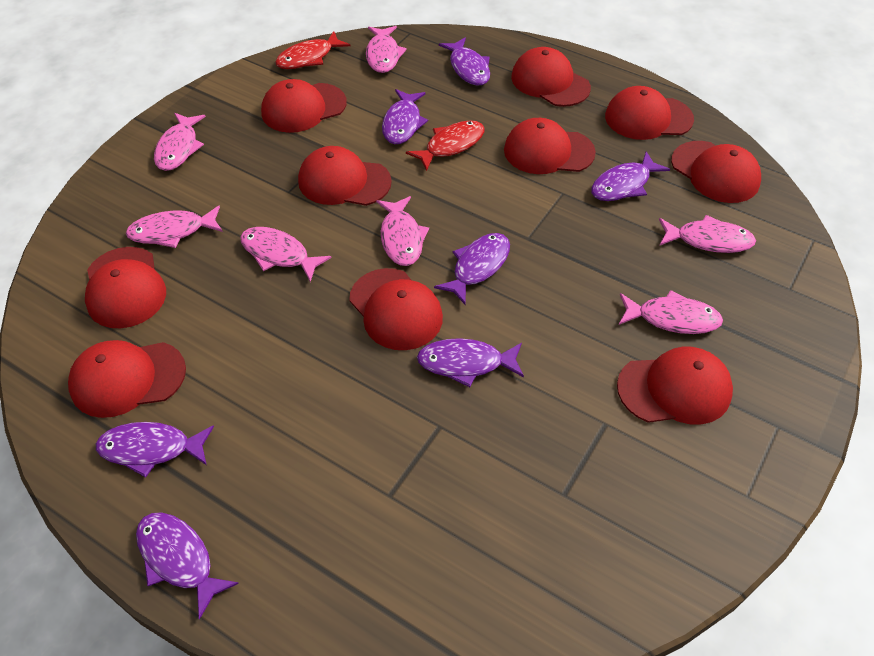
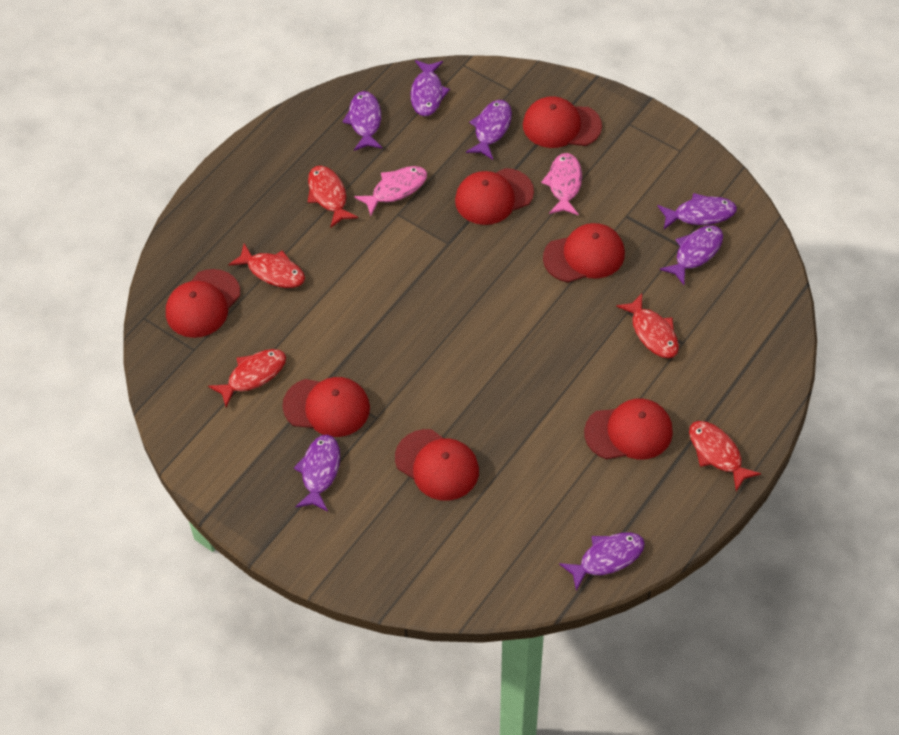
pink fish: 7 -> 2
red cap: 10 -> 7
red fish: 2 -> 5

